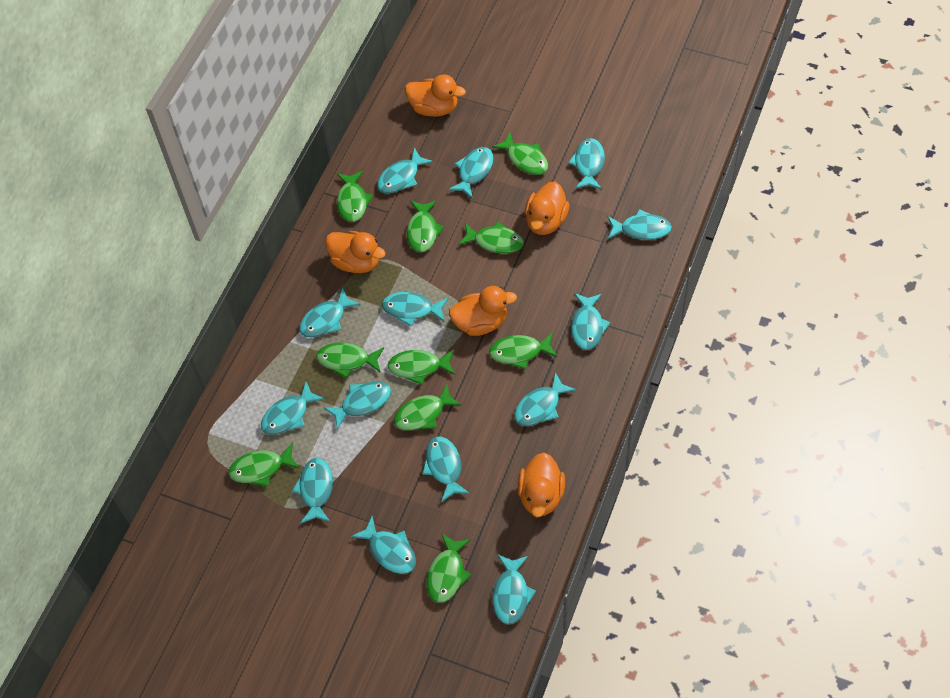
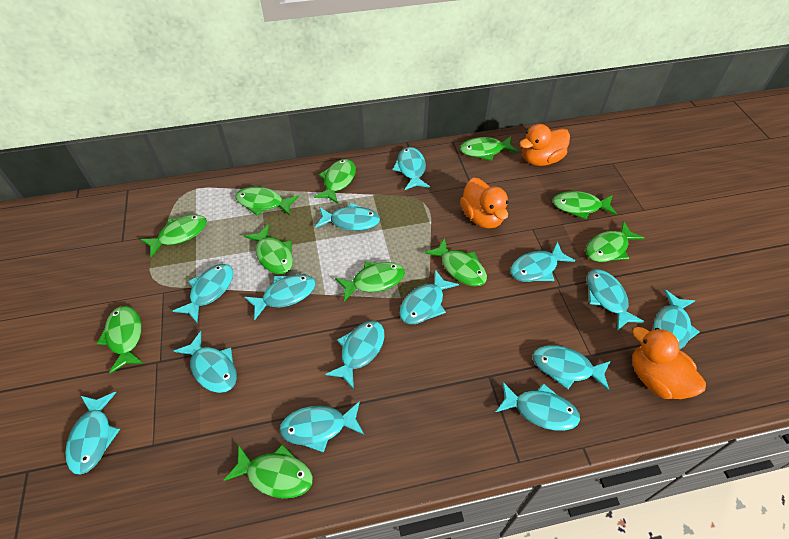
green fish: 10 -> 11
orange duck: 5 -> 3

